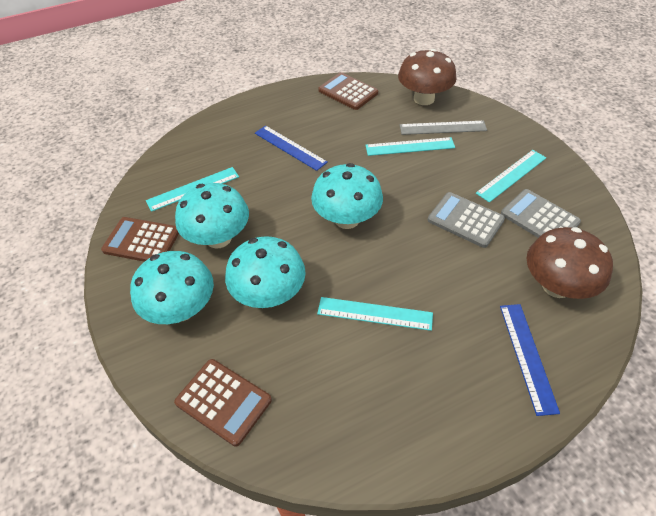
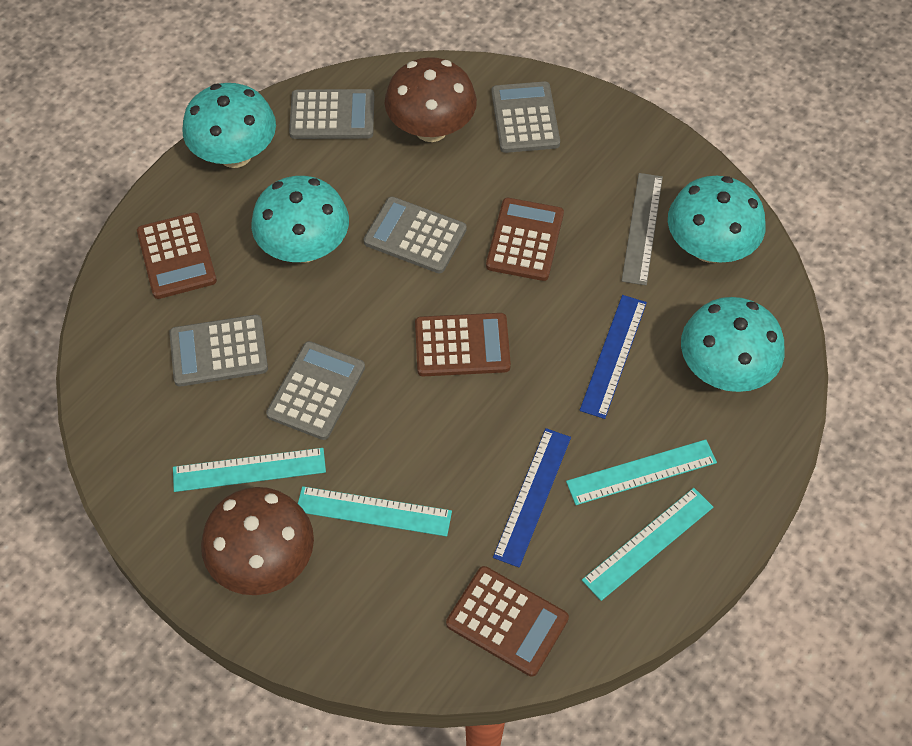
brown calculator: 3 -> 4
grey calculator: 2 -> 5

